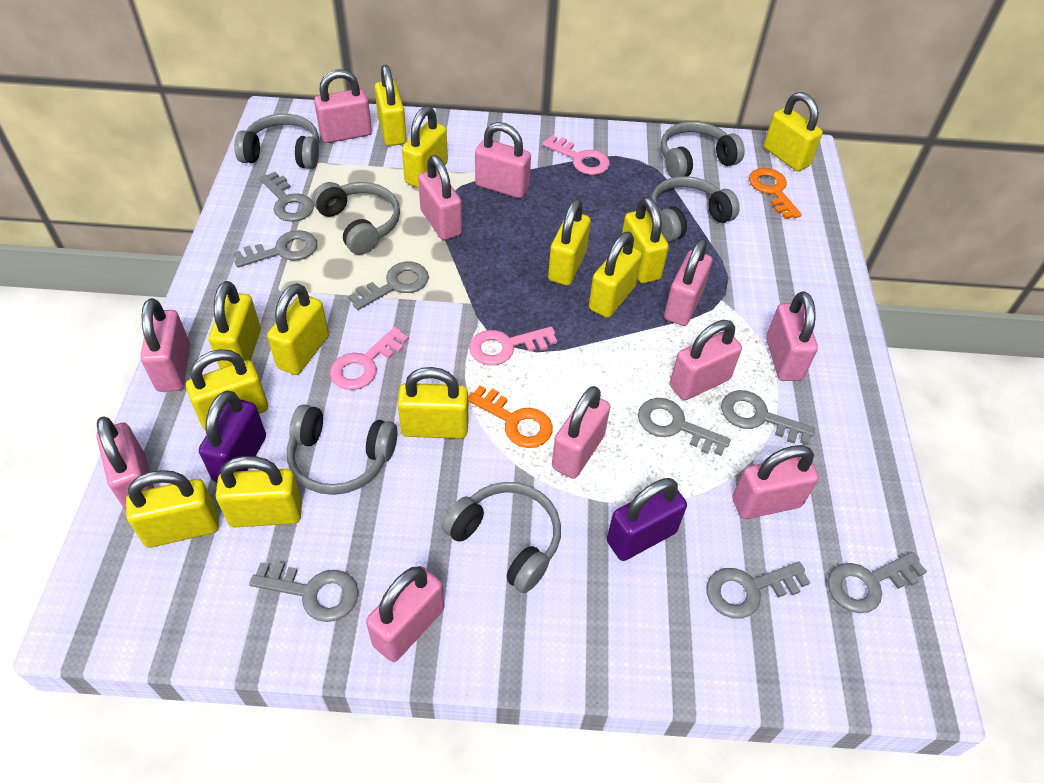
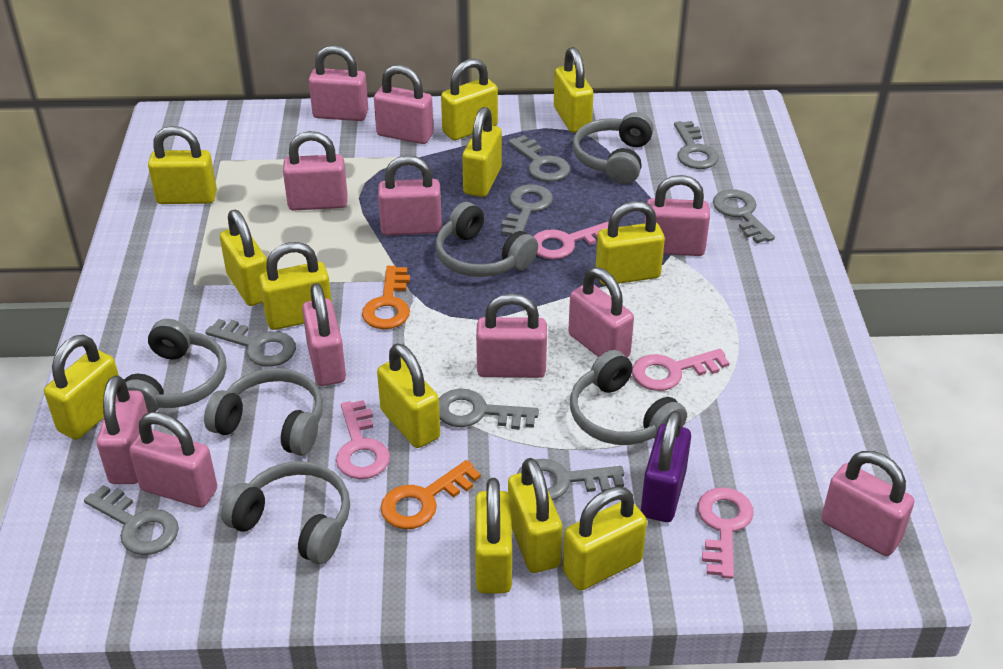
pink key: 3 -> 4
purple padlock: 2 -> 1

